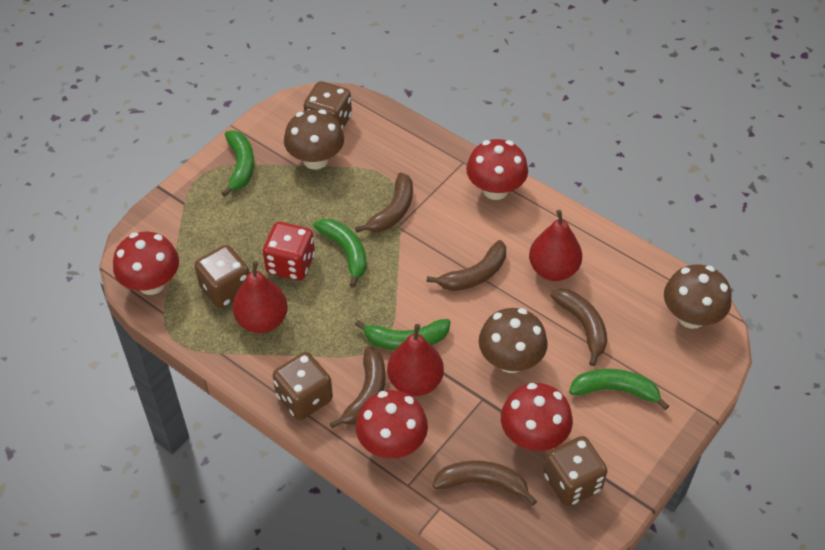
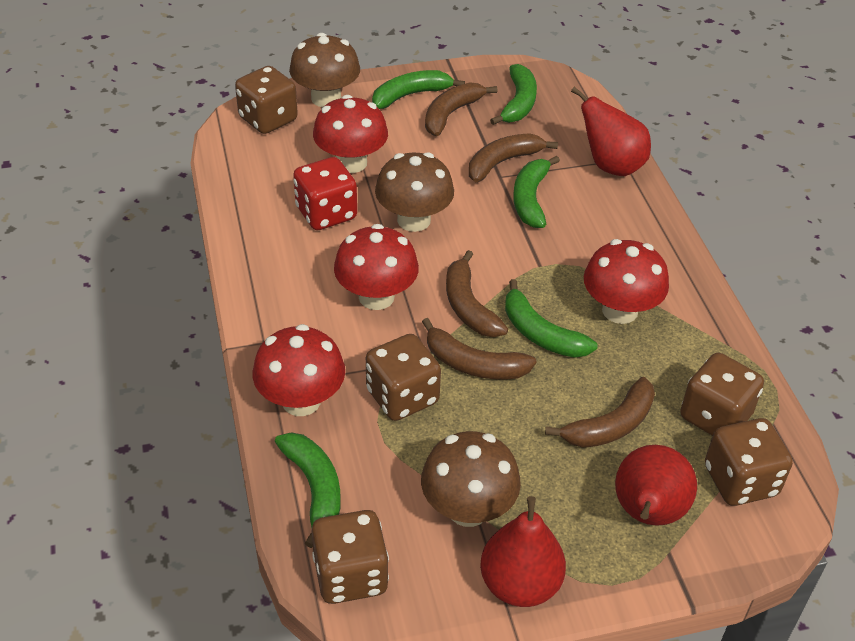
brown dice: 4 -> 5
green banana: 4 -> 5

